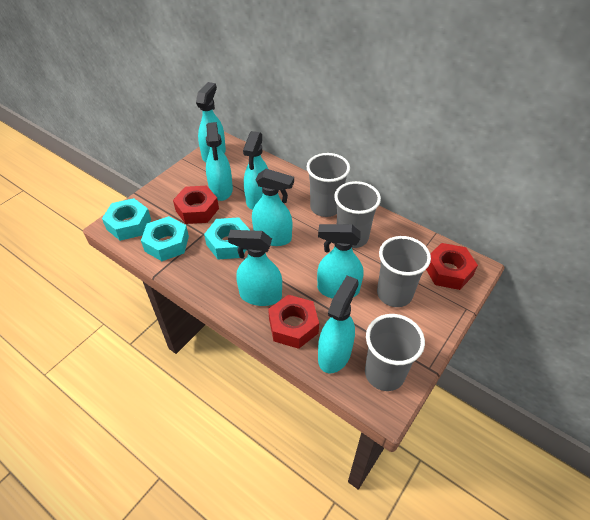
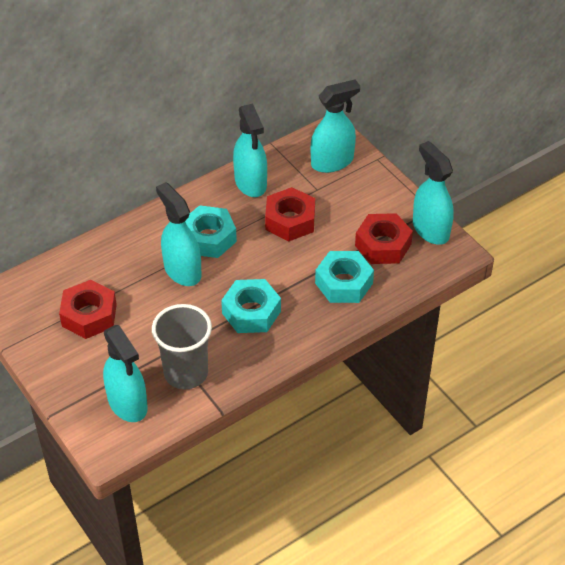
grey cup: 4 -> 1
turquoise spray bottle: 7 -> 5

